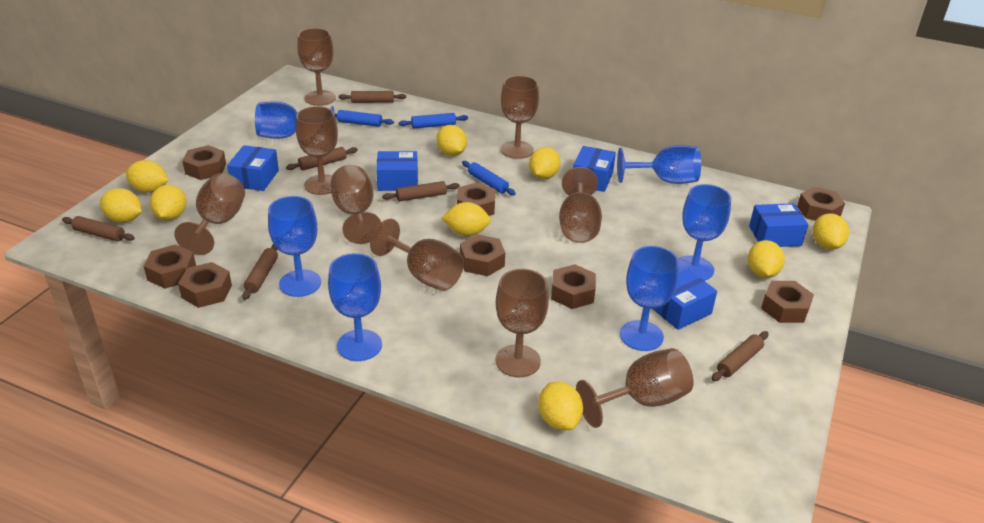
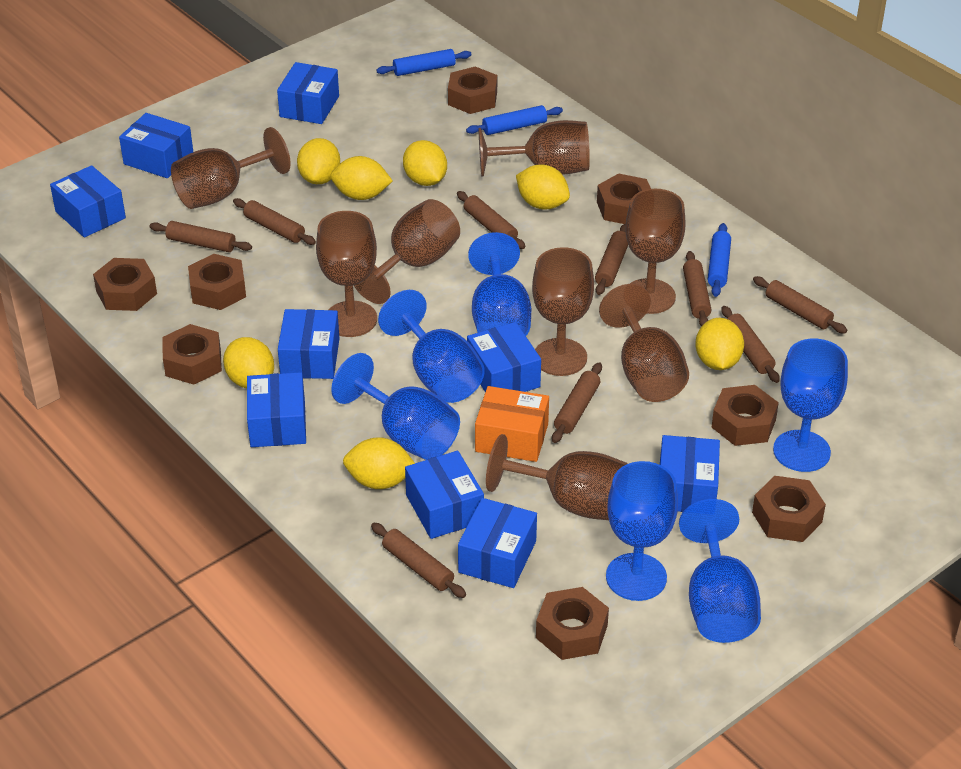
blue box: 5 -> 9
brown goblet: 9 -> 8
brown rolling pin: 6 -> 9
orange box: 0 -> 1
yellow lemon: 9 -> 7

